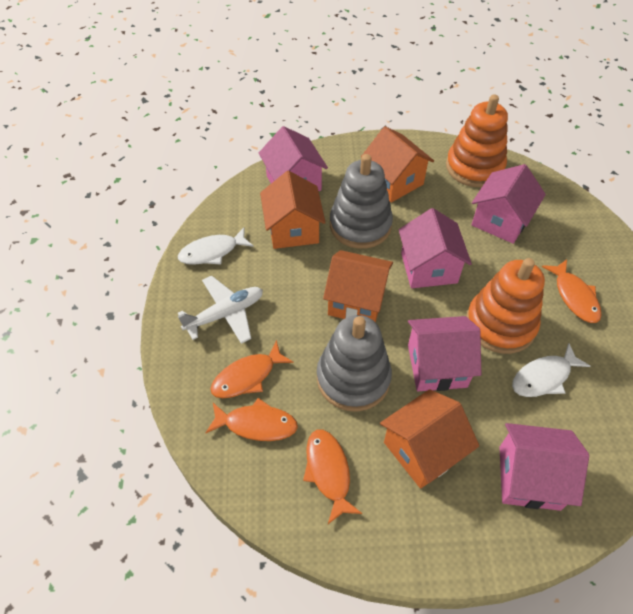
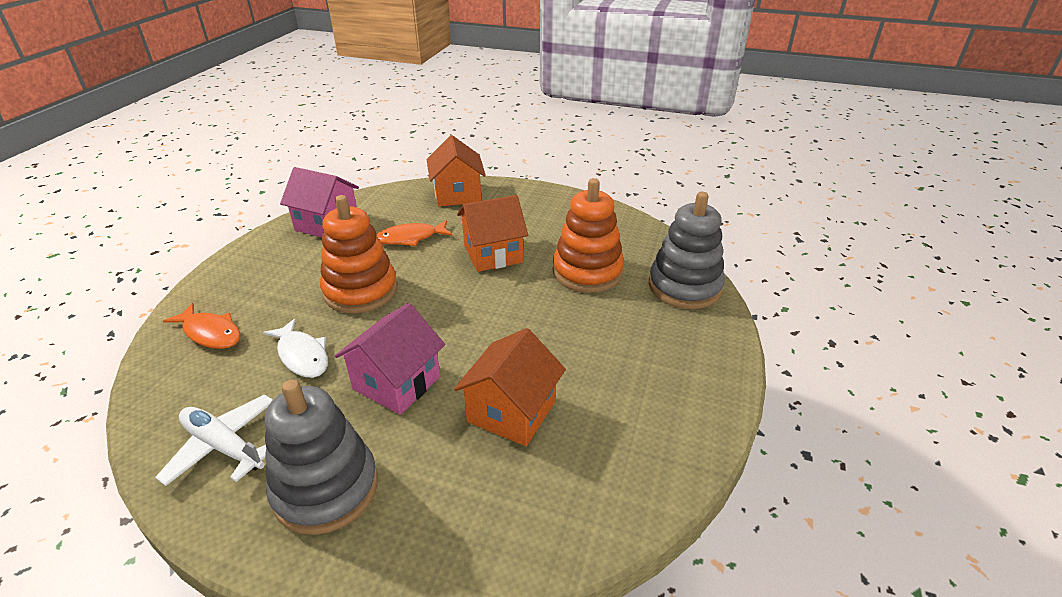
orange fish: 4 -> 2
orange house: 4 -> 3
pink house: 5 -> 2
white fish: 2 -> 1

